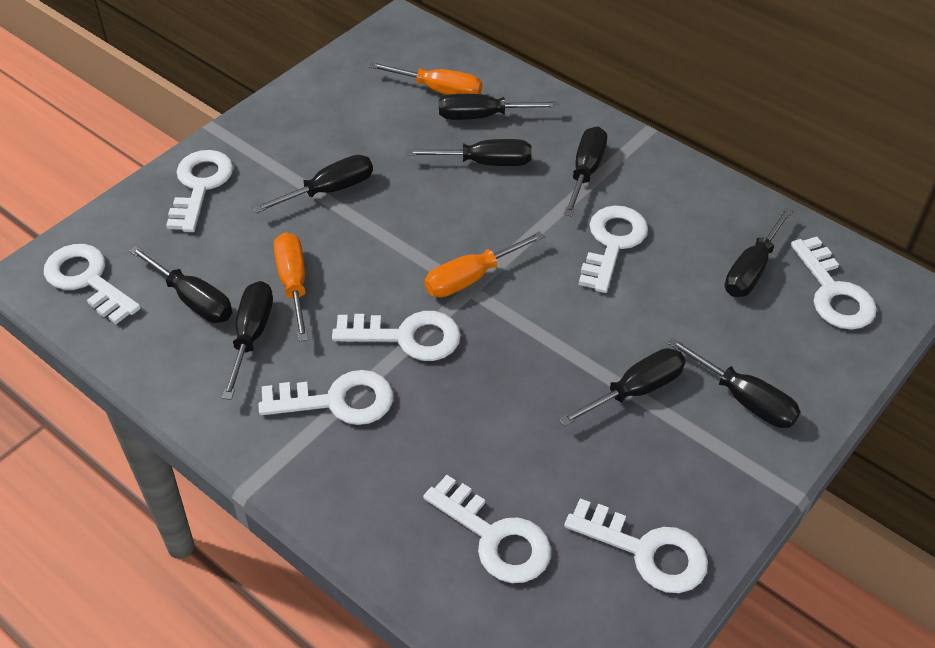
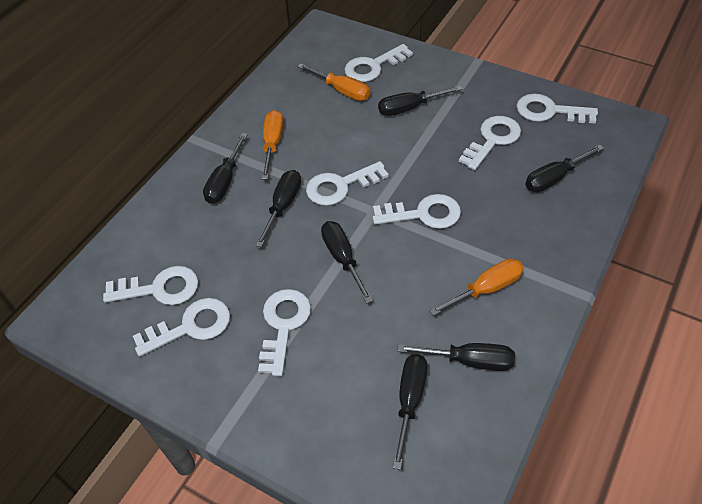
black screwdriver: 9 -> 7

